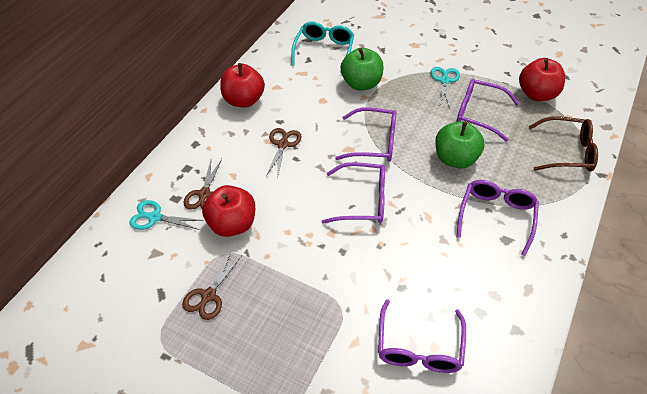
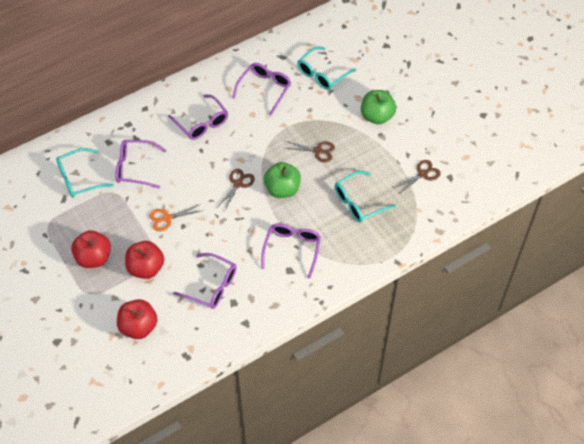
brown glasses: 1 -> 0
orange scissors: 0 -> 1
turquoise glasses: 1 -> 3
turquoise scissors: 2 -> 0

